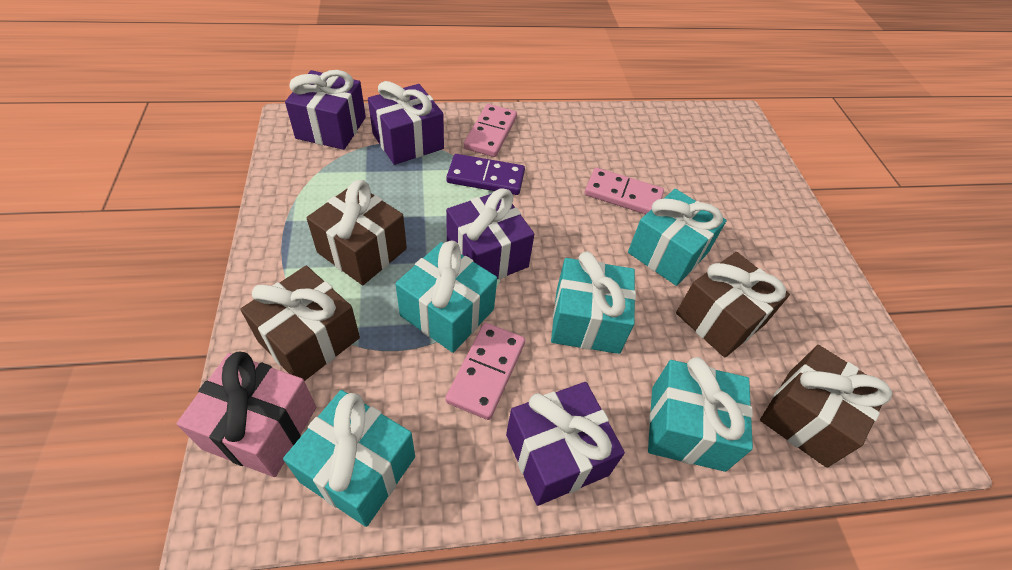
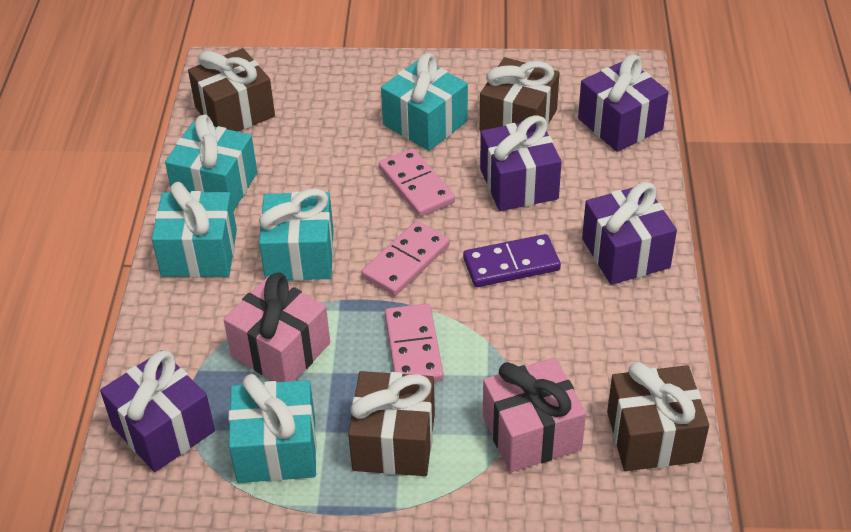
pink gift: 1 -> 2

